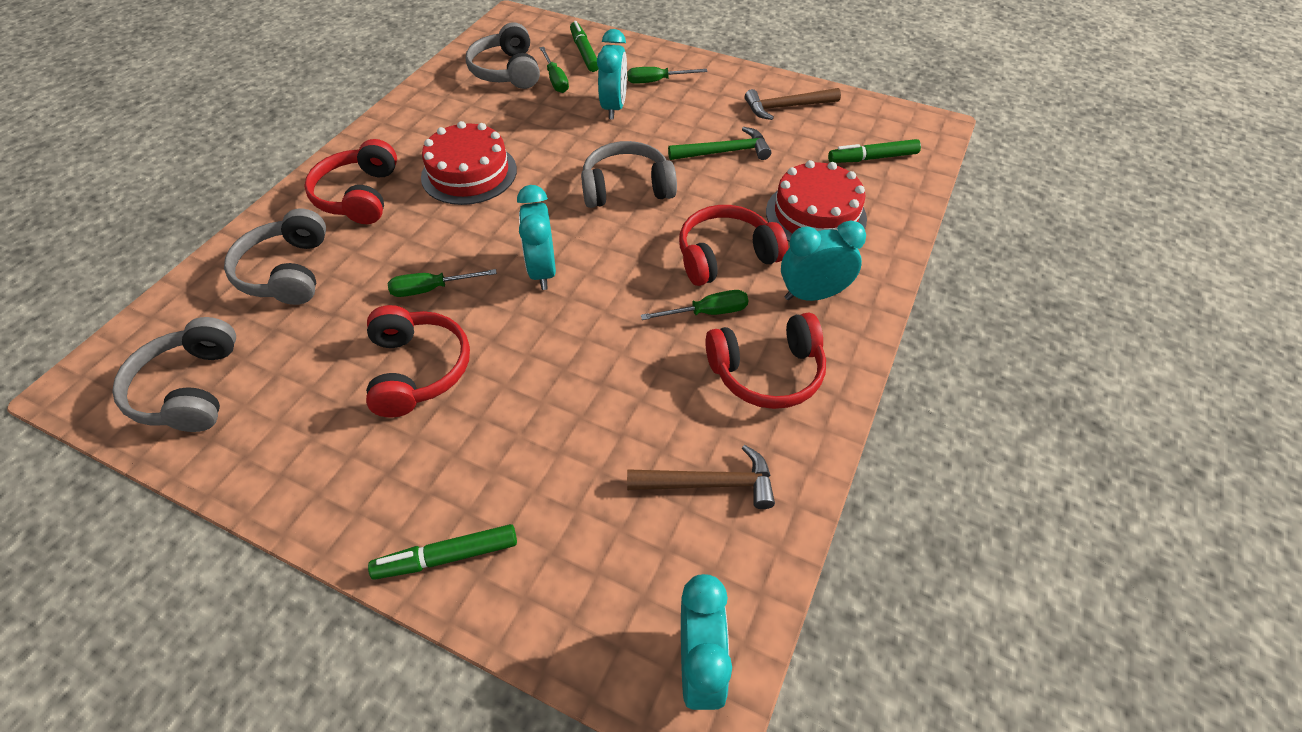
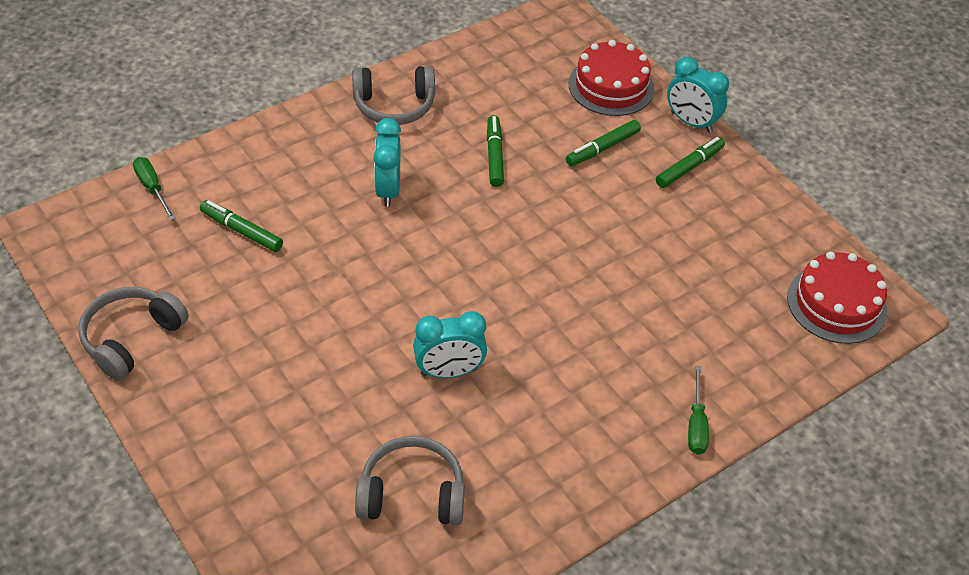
brown hammer: 2 -> 0
green hammer: 1 -> 0
green marker: 3 -> 4
green screwdriver: 4 -> 2
grey headphones: 4 -> 3
red headphones: 4 -> 0
turquoise clock: 4 -> 3

